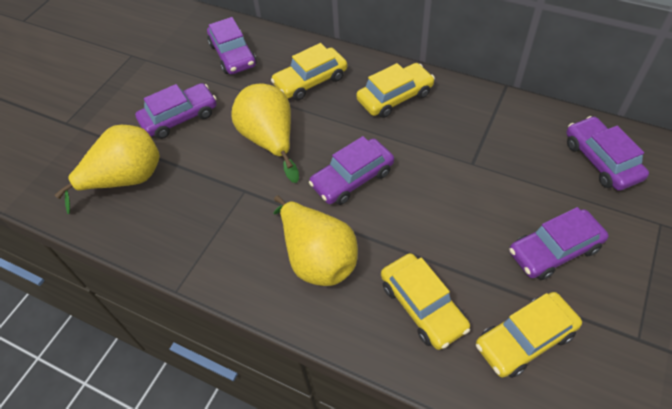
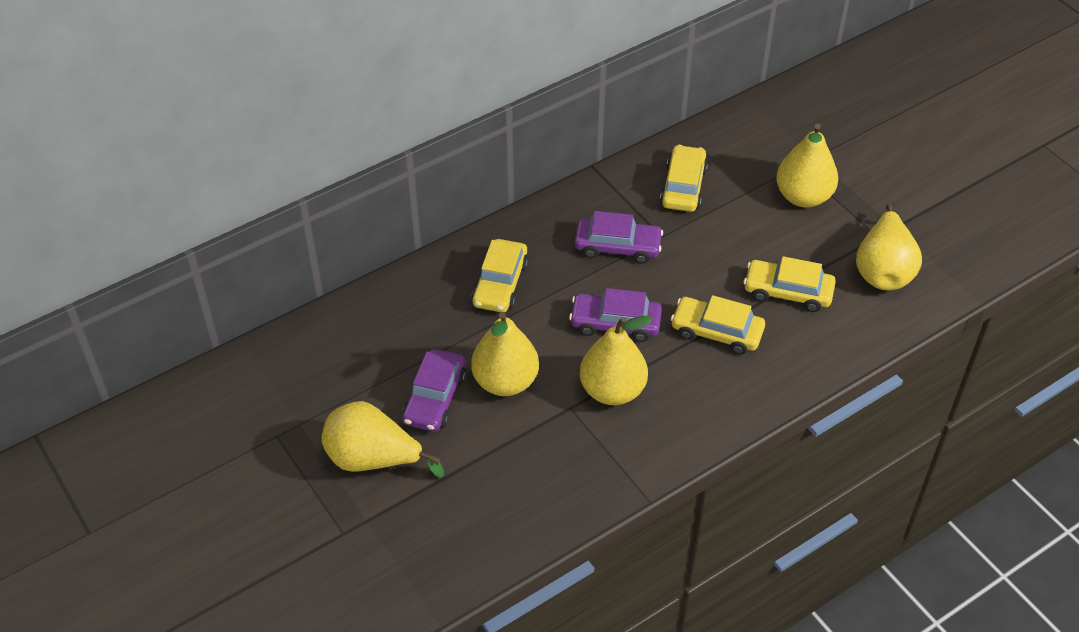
purple car: 5 -> 3
yellow pear: 3 -> 5

